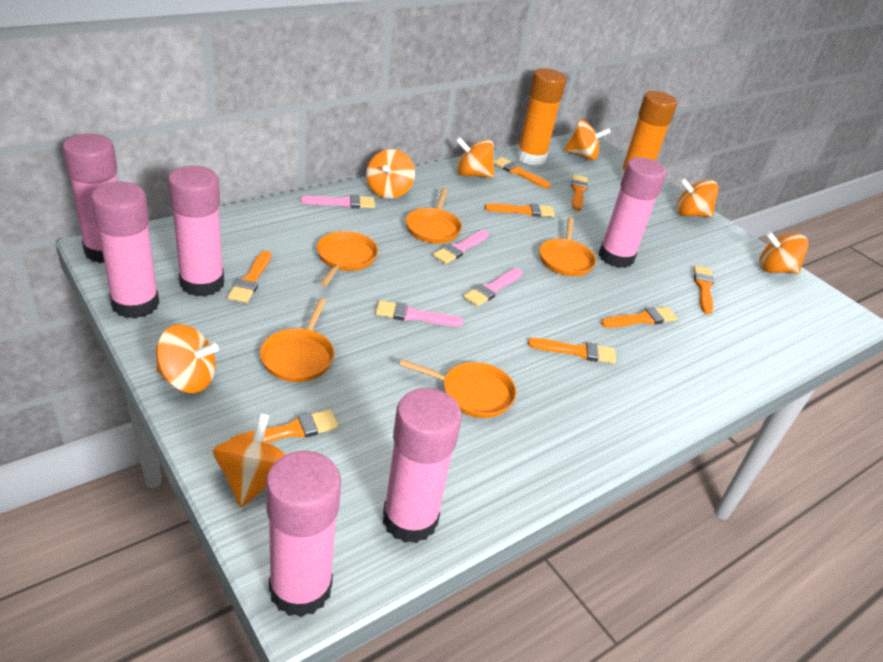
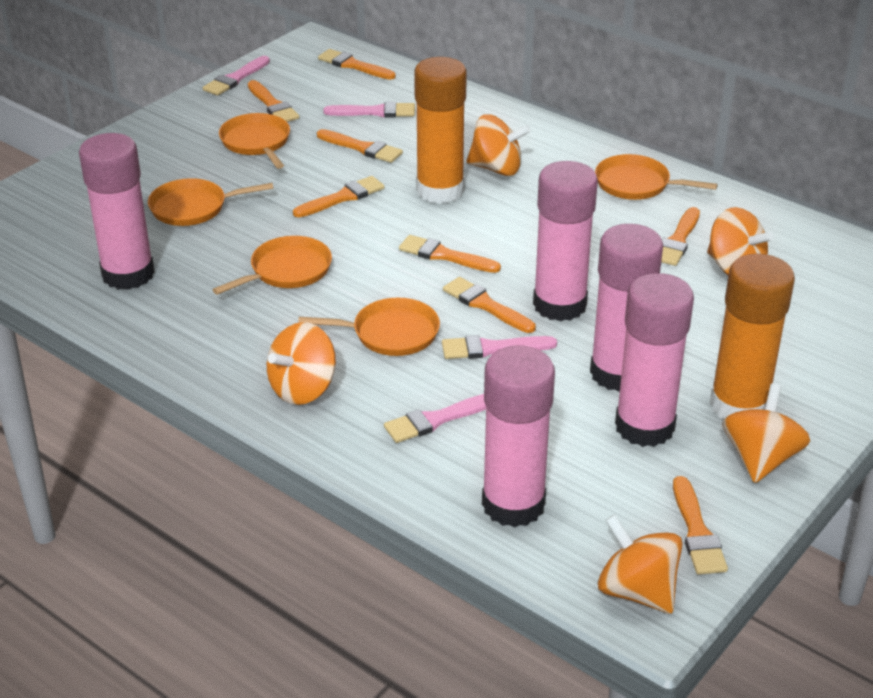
orange spinning top: 7 -> 5
pink glue stick: 6 -> 5

